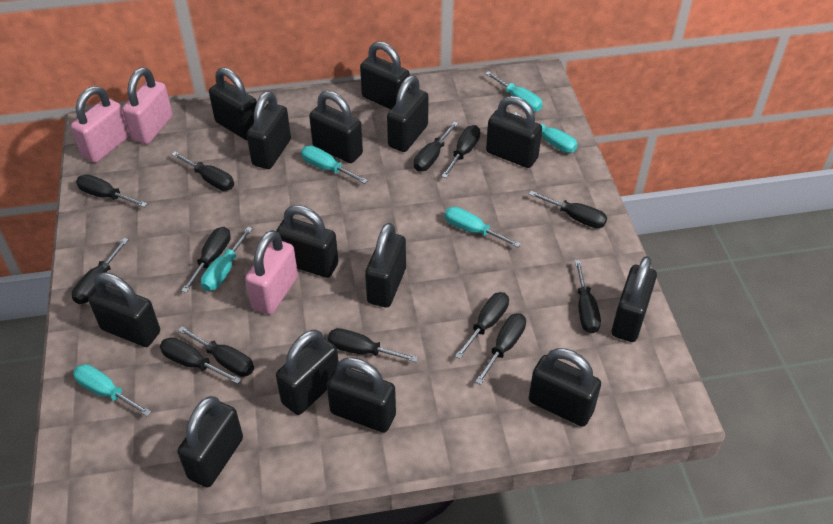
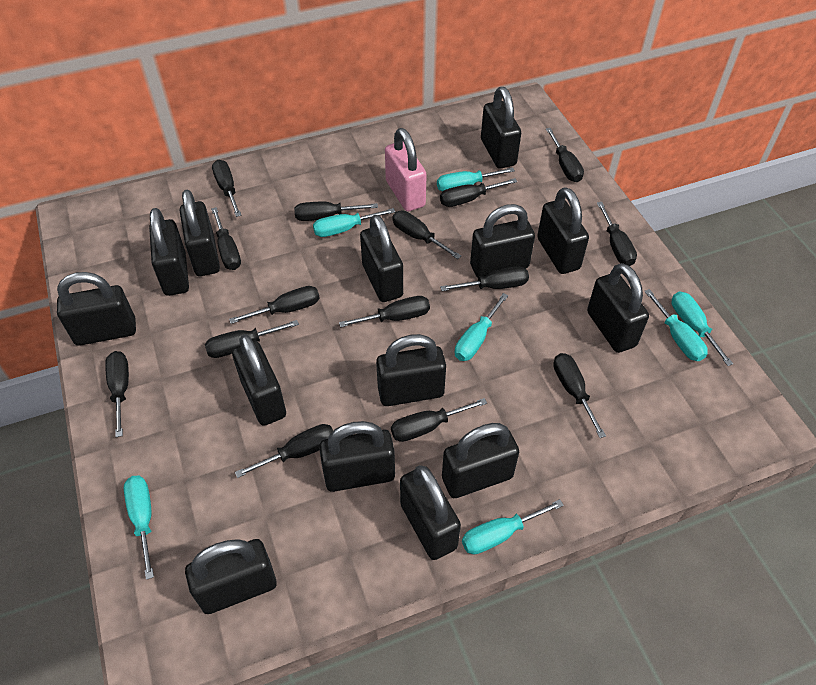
black screwdriver: 13 -> 15
pink padlock: 3 -> 1
turquoise screwdriver: 6 -> 7

